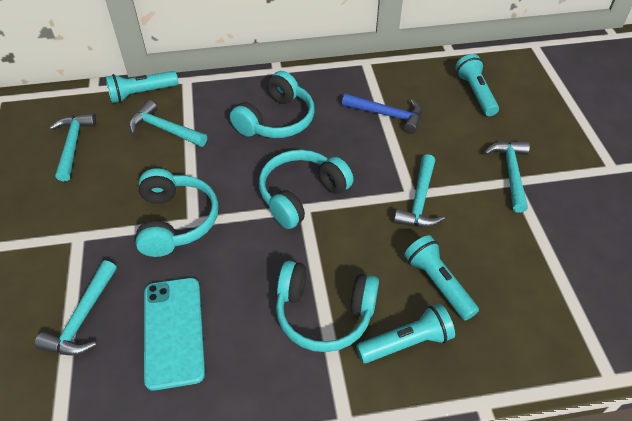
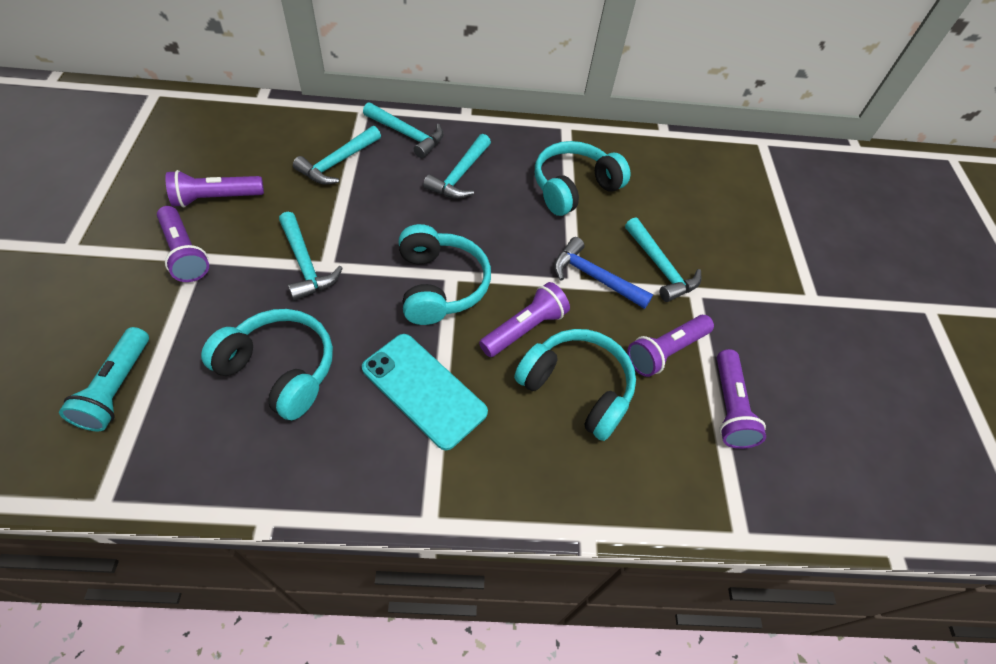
purple flashlight: 0 -> 5
turquoise flashlight: 4 -> 1

